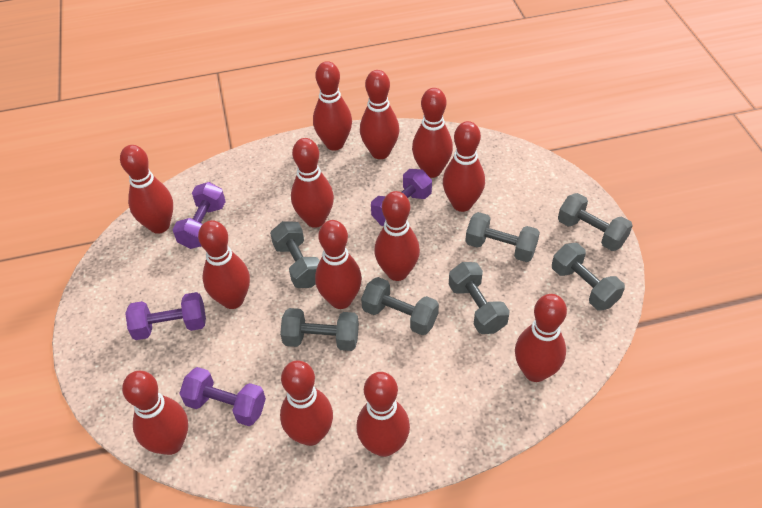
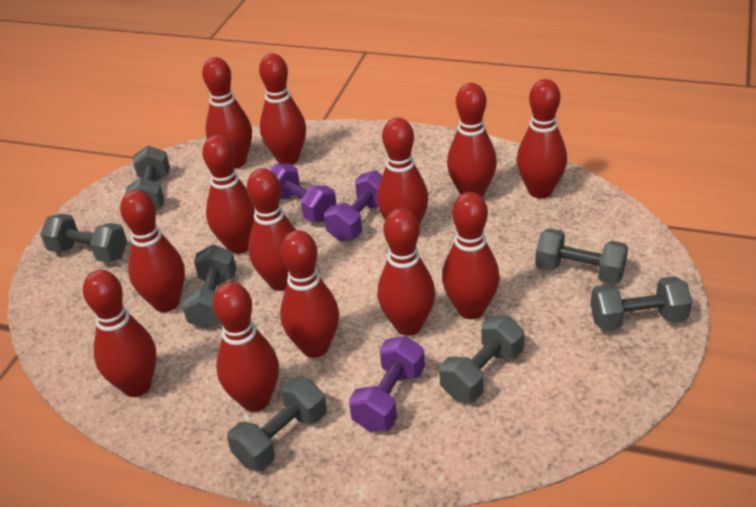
purple dumbbell: 4 -> 3

